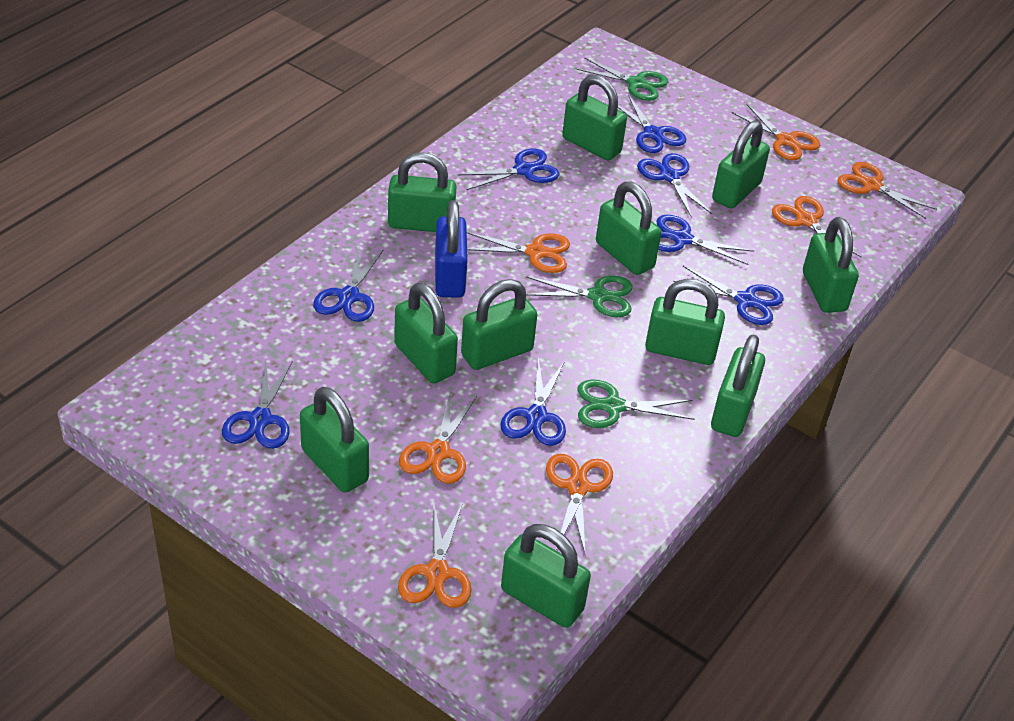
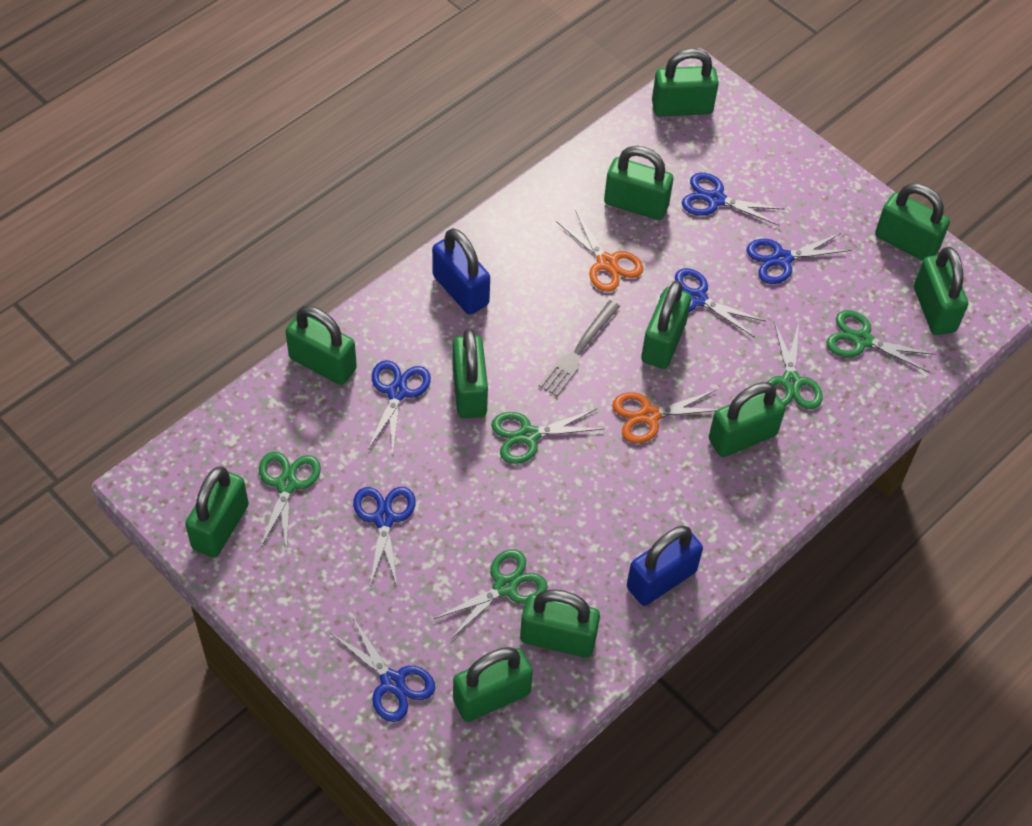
blue padlock: 1 -> 2
blue scissors: 8 -> 6
green scissors: 3 -> 5
grey fork: 0 -> 1
orange scissors: 7 -> 2

